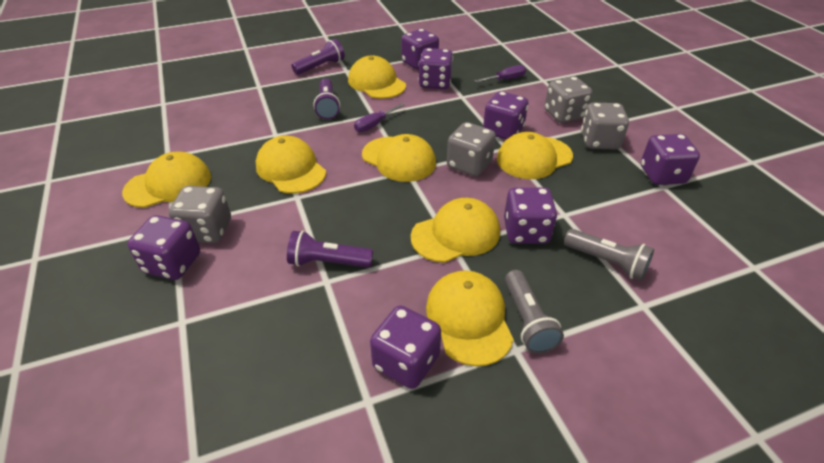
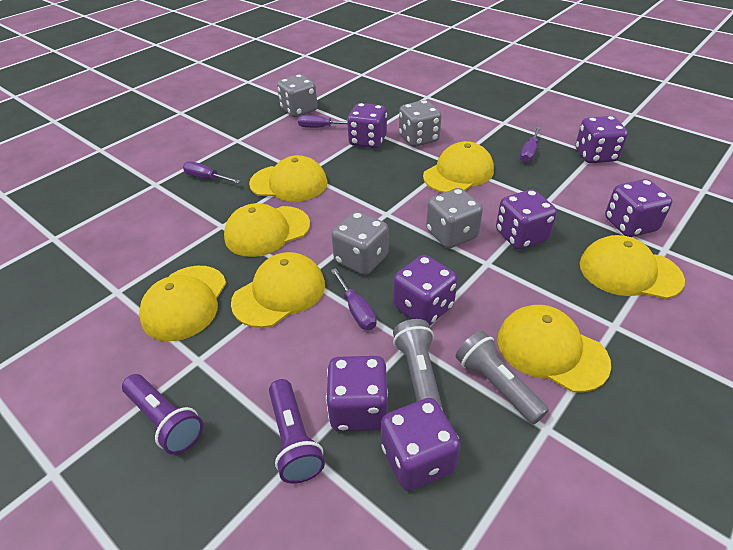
purple flashlight: 3 -> 2
purple screwdriver: 2 -> 4

